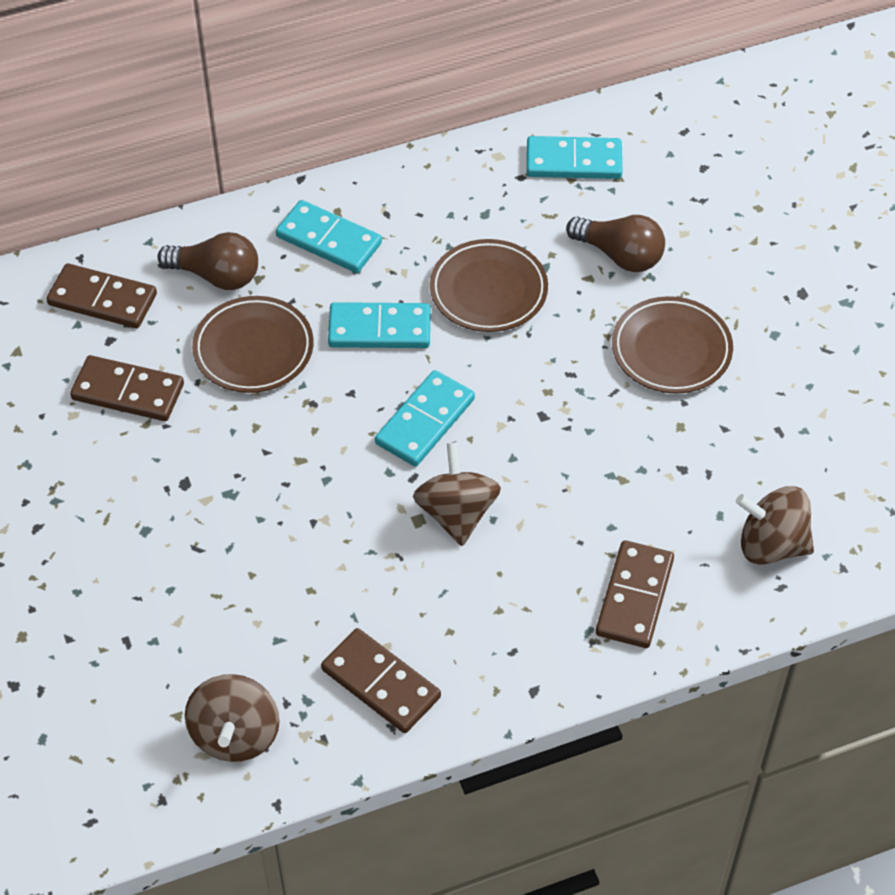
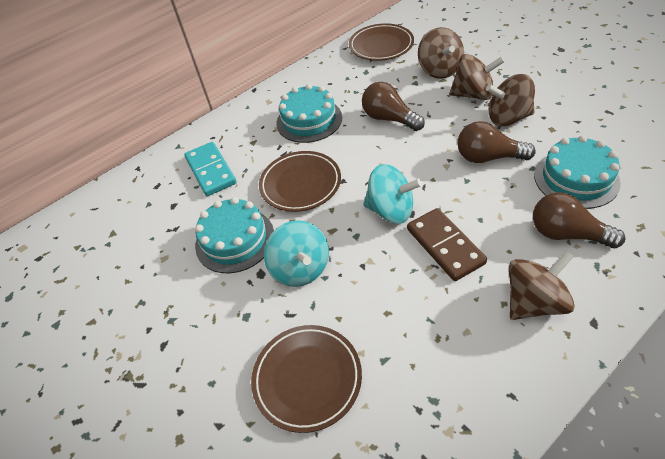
brown domino: 4 -> 1
brown light bulb: 2 -> 3
brown spinning top: 3 -> 4
turquoise cake: 0 -> 3
turquoise domino: 4 -> 1
turquoise spinning top: 0 -> 2

